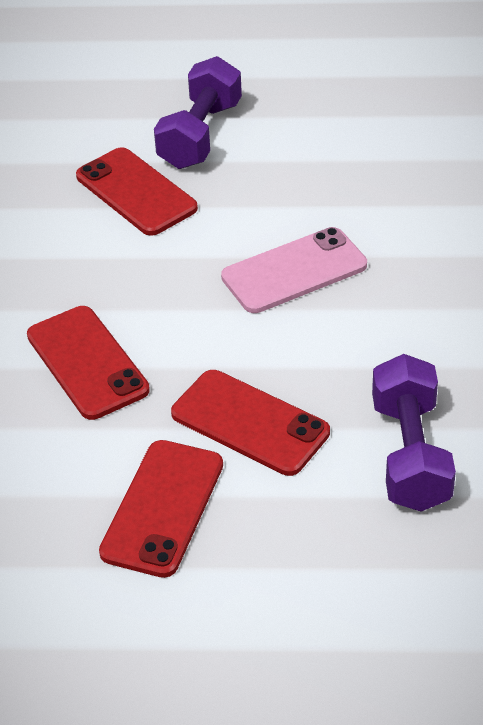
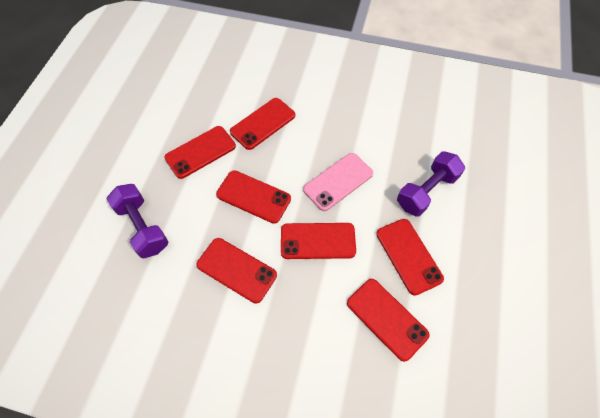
red phone: 4 -> 7

